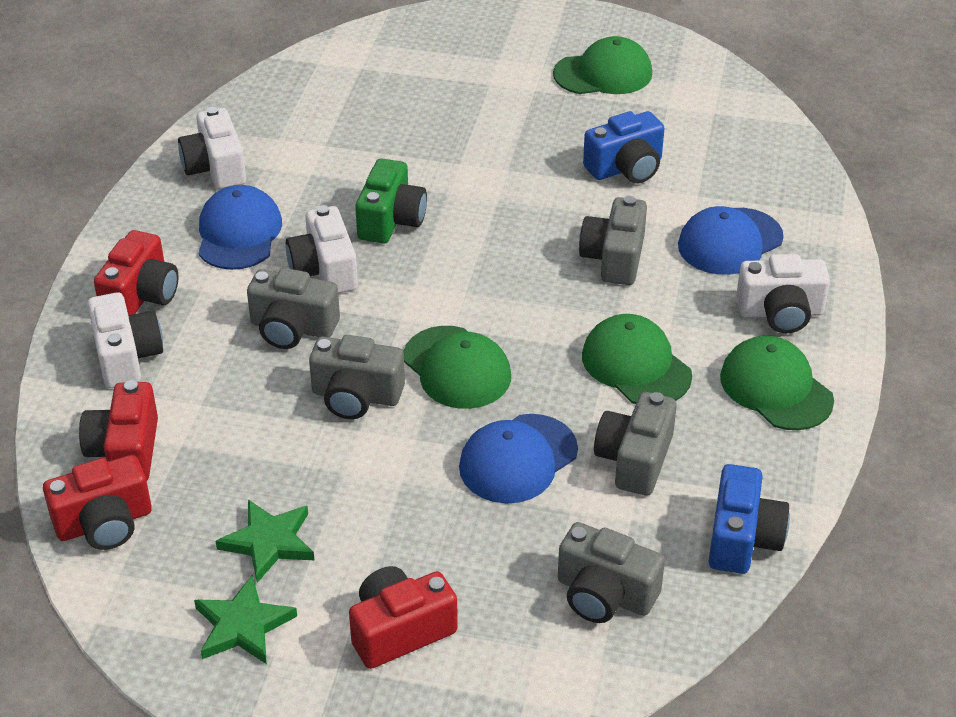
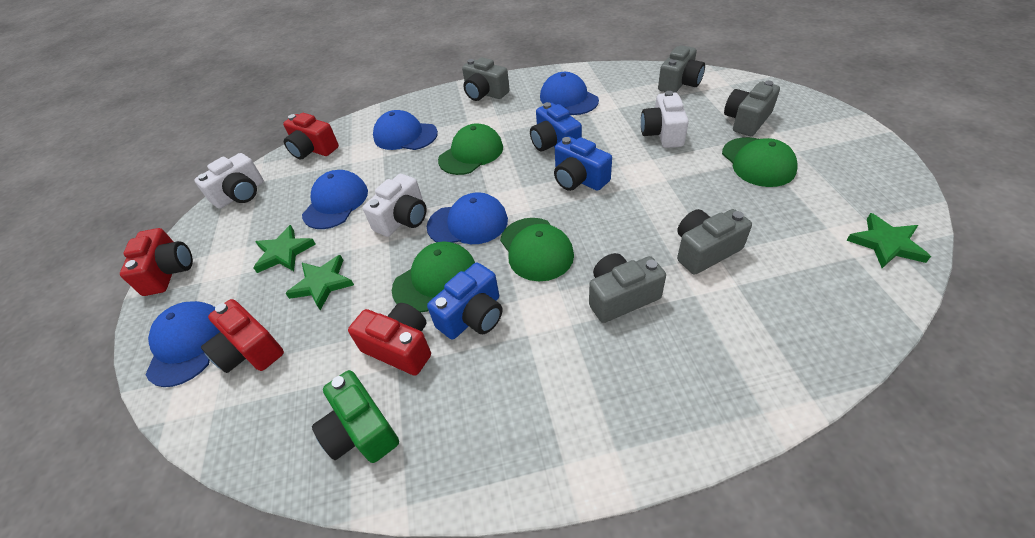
blue camera: 2 -> 3
blue cap: 3 -> 5
green star: 2 -> 3
white camera: 4 -> 3

